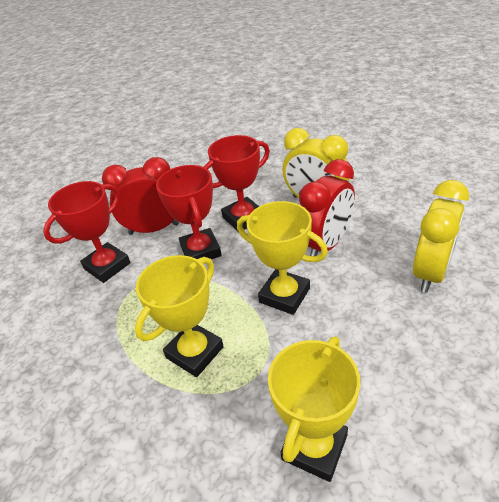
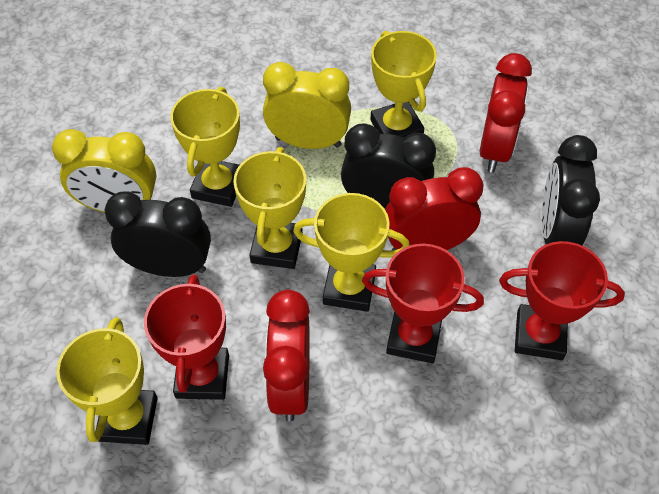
black clock: 0 -> 3
red clock: 2 -> 3
yellow trophy: 3 -> 5

